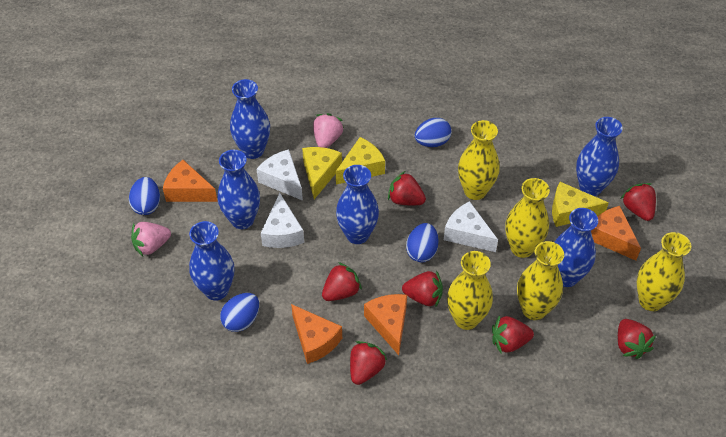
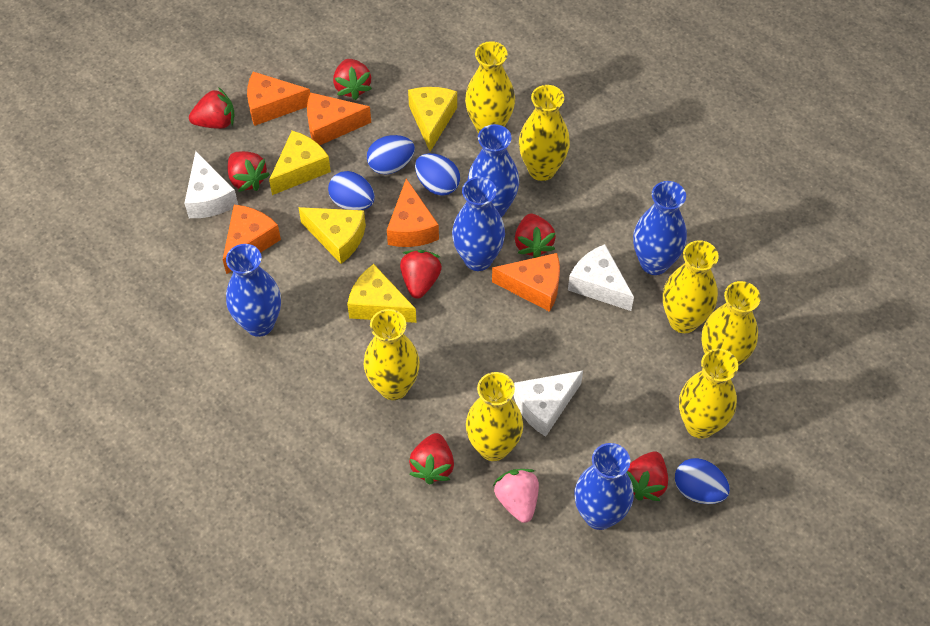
blue vase: 6 -> 5
orange cheese: 4 -> 5
pink strawberry: 2 -> 1
yellow cheese: 3 -> 4
yellow vase: 5 -> 7

